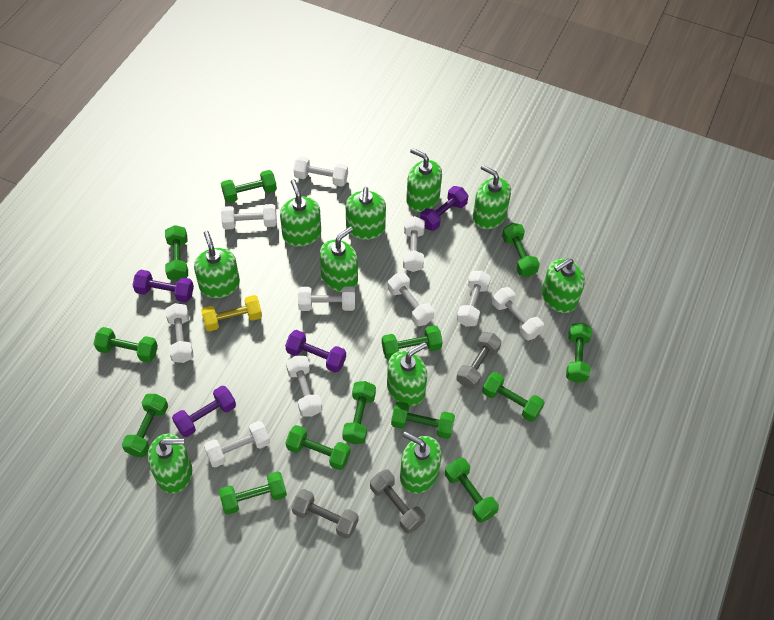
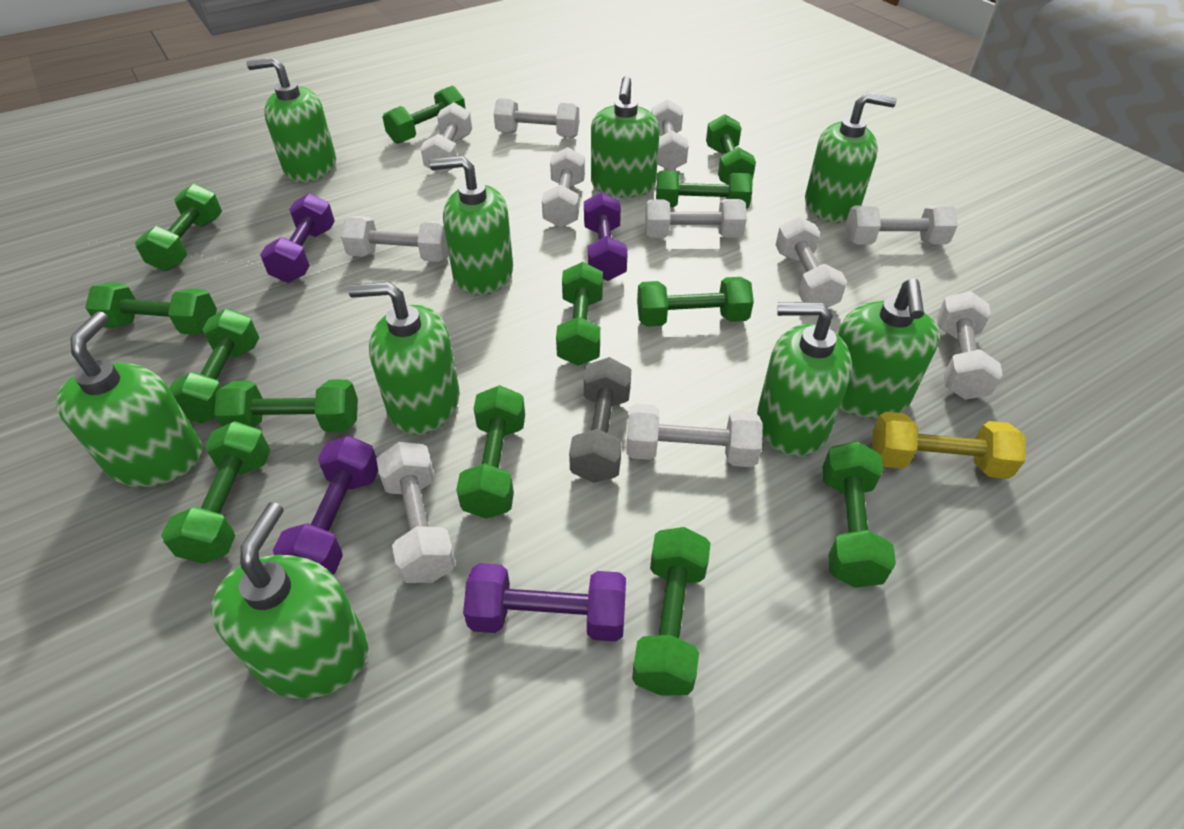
green soap dispenser: 10 -> 9
grey dumbbell: 3 -> 1
white dumbbell: 10 -> 11

